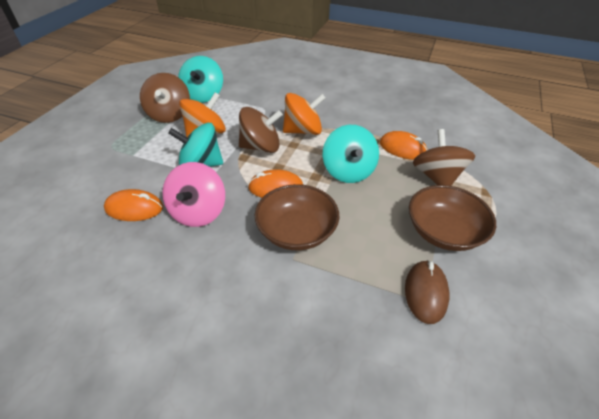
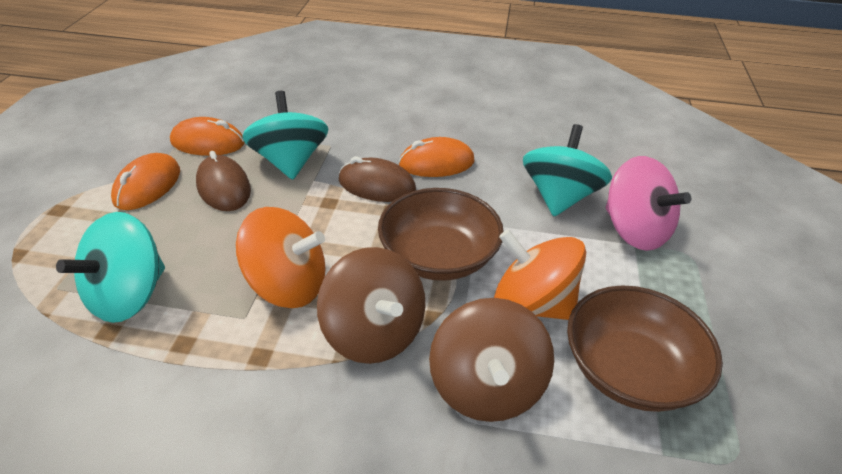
brown mouse: 1 -> 2
brown spinning top: 3 -> 2

